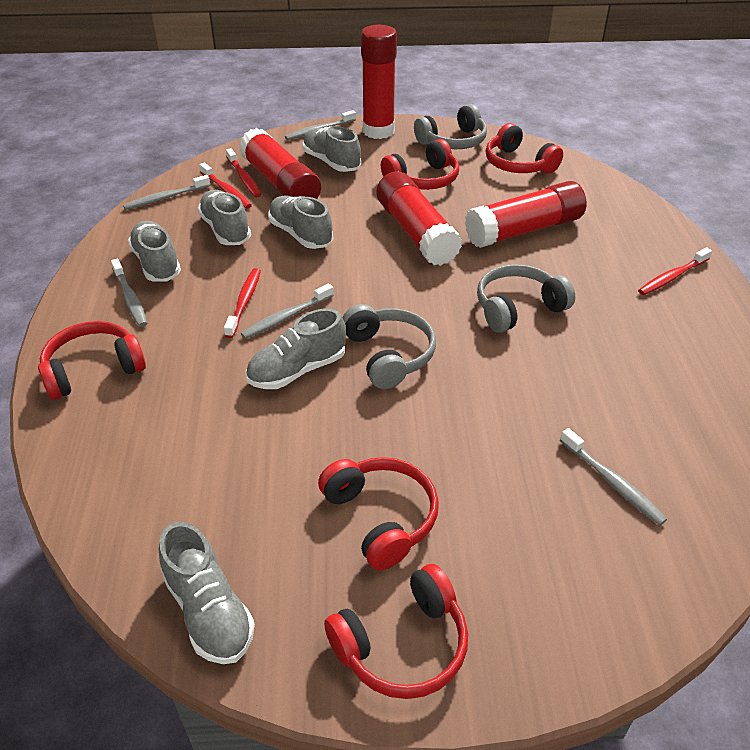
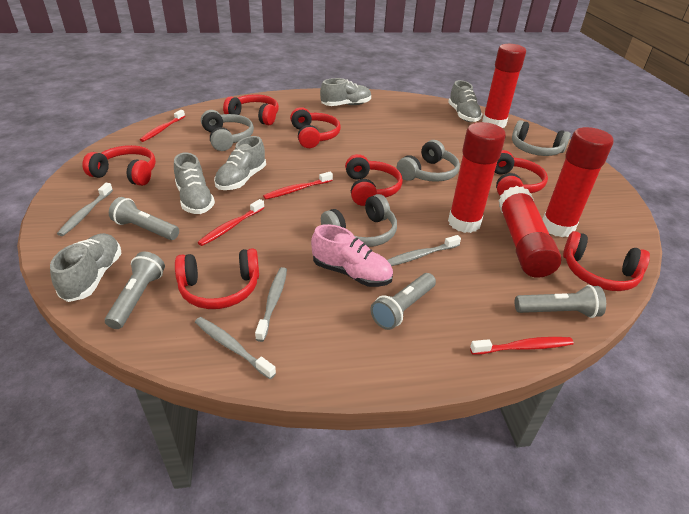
grey flashlight: 0 -> 4
grey headphones: 3 -> 4
grey shoe: 6 -> 5
grey toothbrush: 5 -> 4
pink shoe: 0 -> 1
red headphones: 5 -> 7

